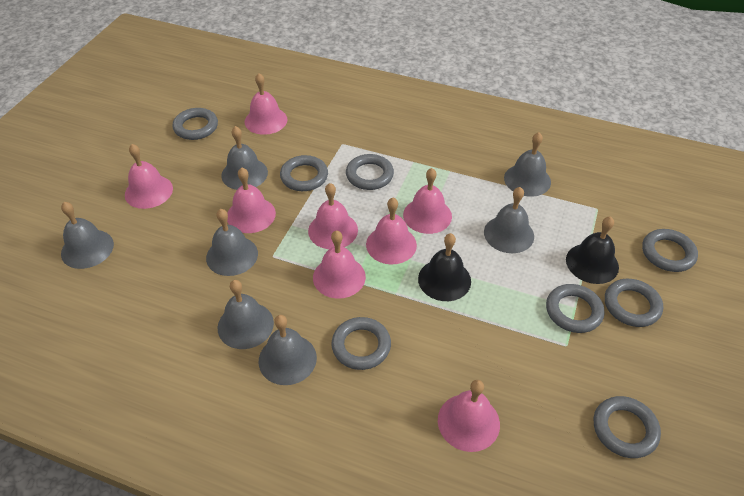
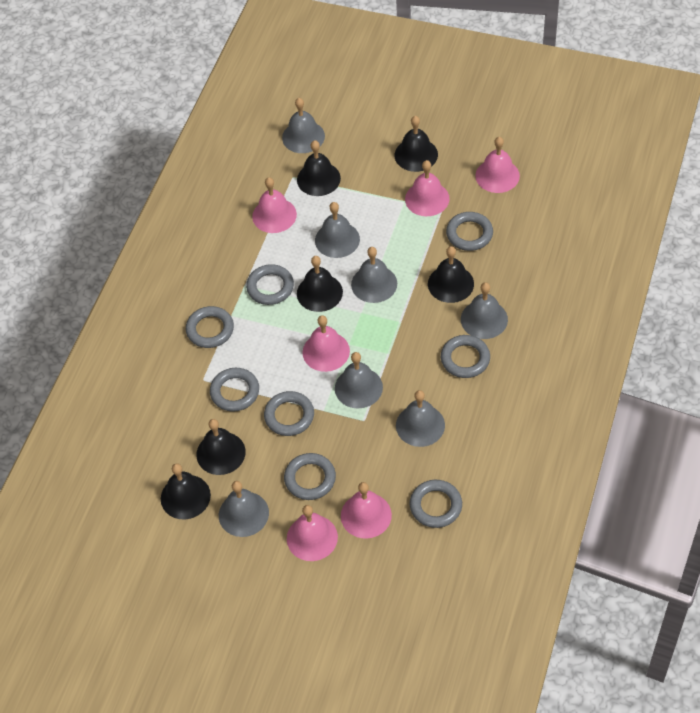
black bell: 2 -> 6
pink bell: 8 -> 6

